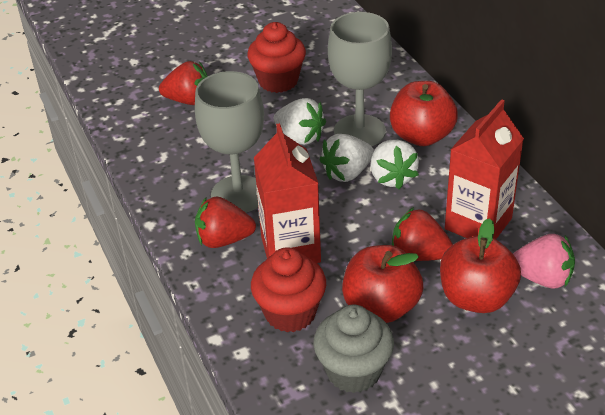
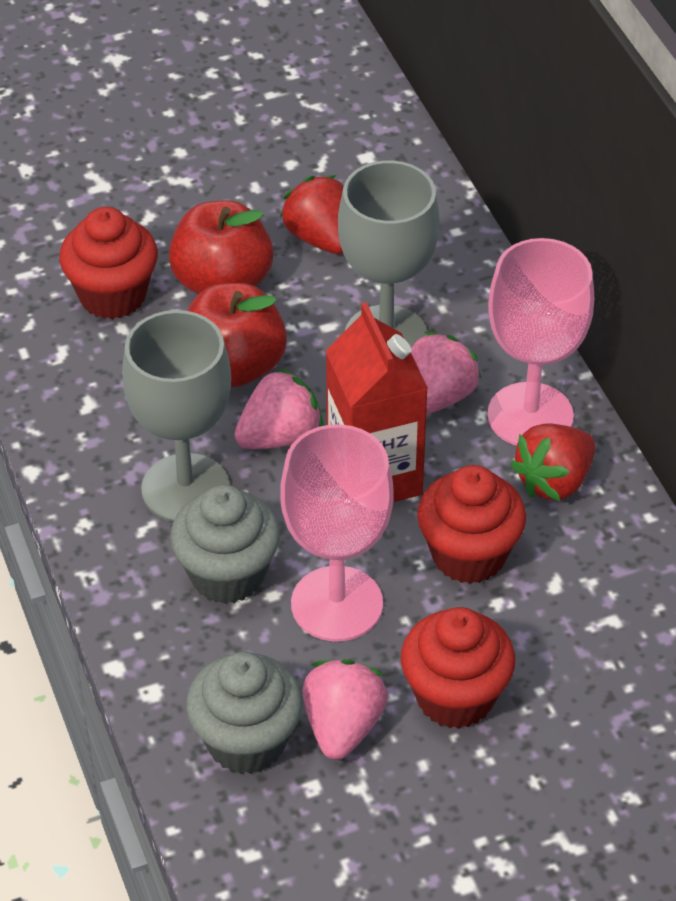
grey cupcake: 1 -> 2
pink goblet: 0 -> 2
pink strawberry: 1 -> 3
red apple: 3 -> 2
red carton: 2 -> 1
red cupcake: 2 -> 3
red strawberry: 3 -> 2
white strawberry: 3 -> 0

